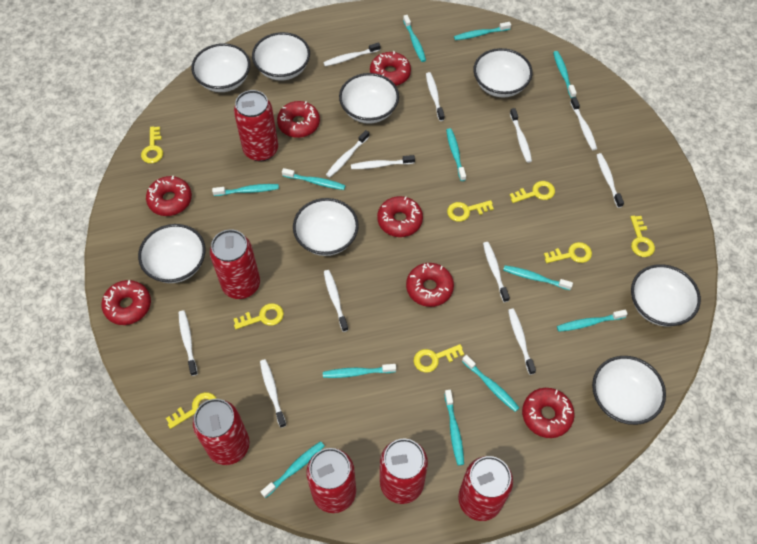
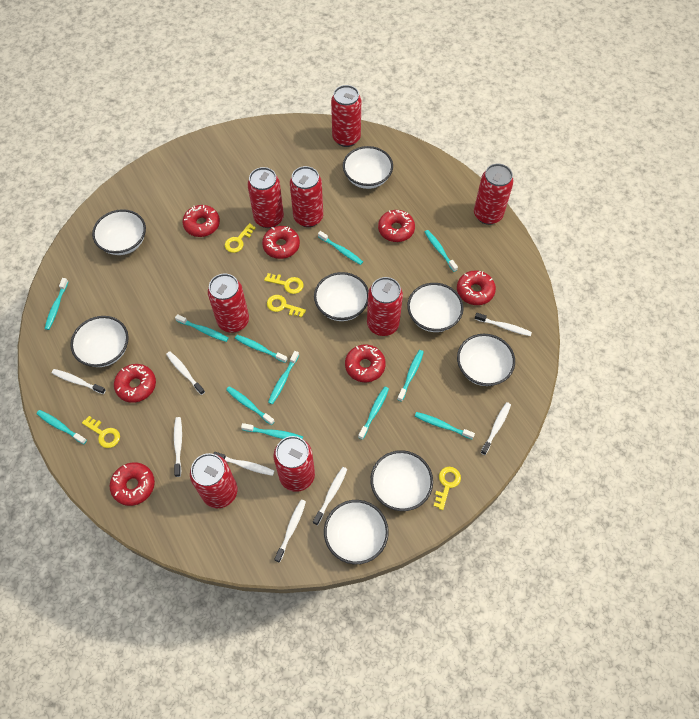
red can: 6 -> 8
white toothbrush: 12 -> 8
yellow key: 8 -> 5

